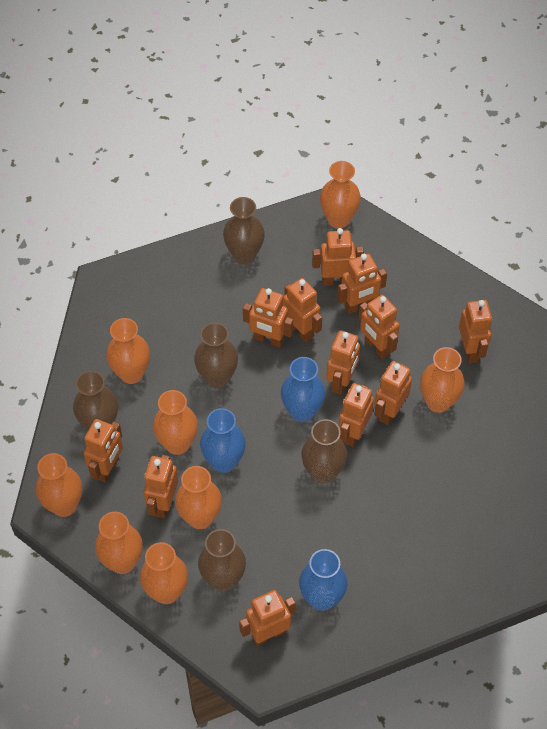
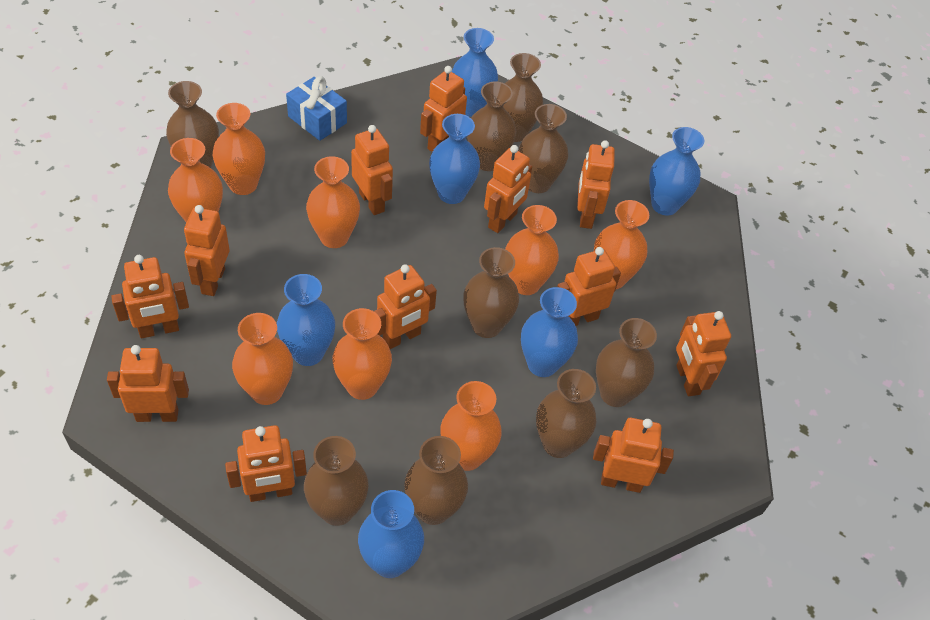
blue gift: 0 -> 1
blue vase: 3 -> 6
brown vase: 5 -> 9

